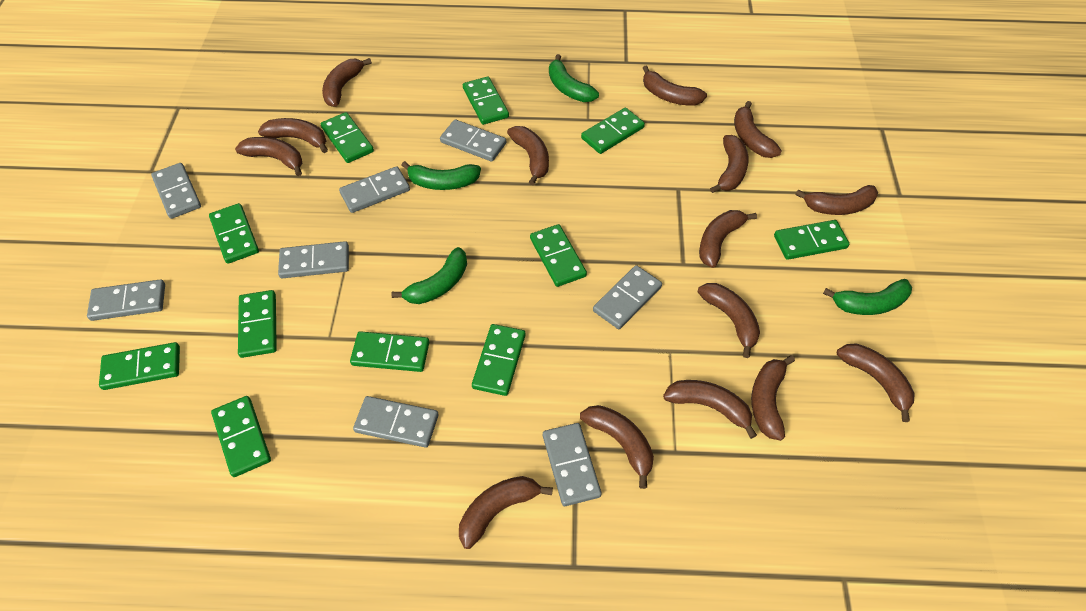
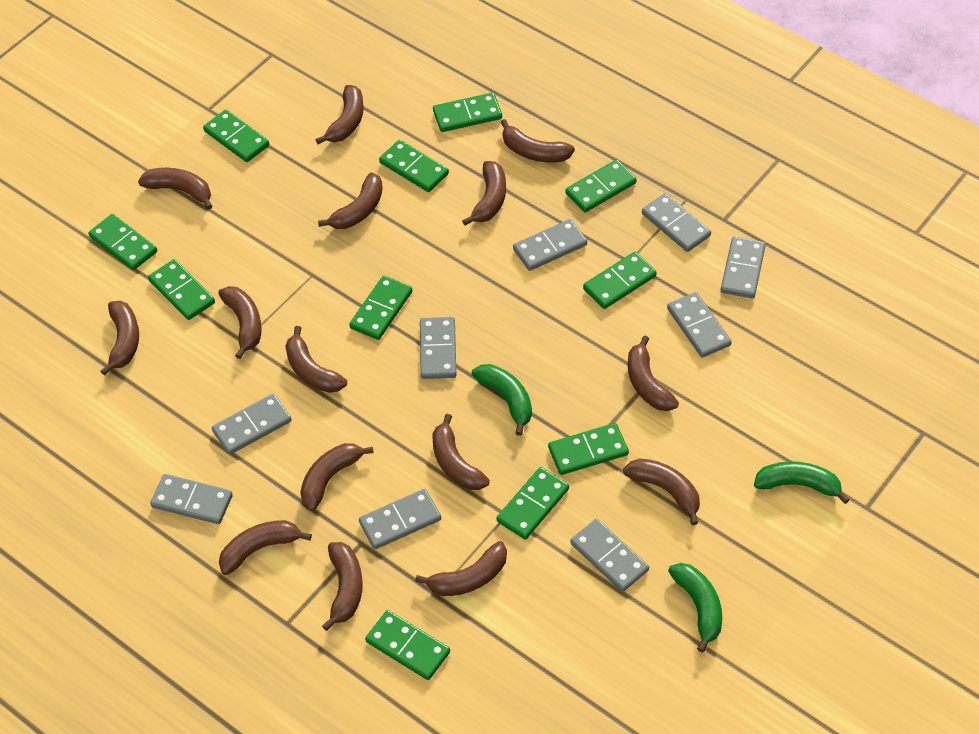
green banana: 4 -> 3
grey domino: 8 -> 9

